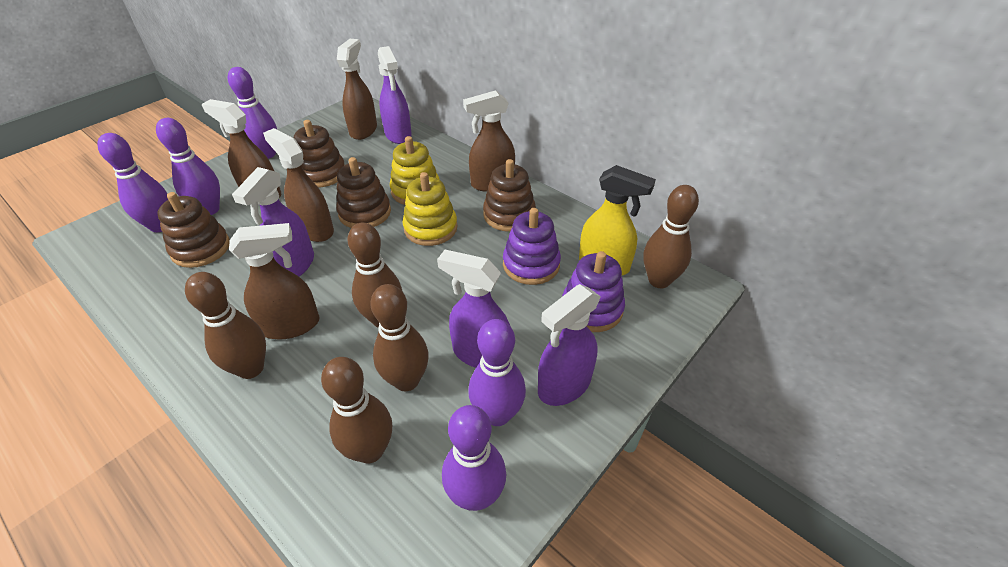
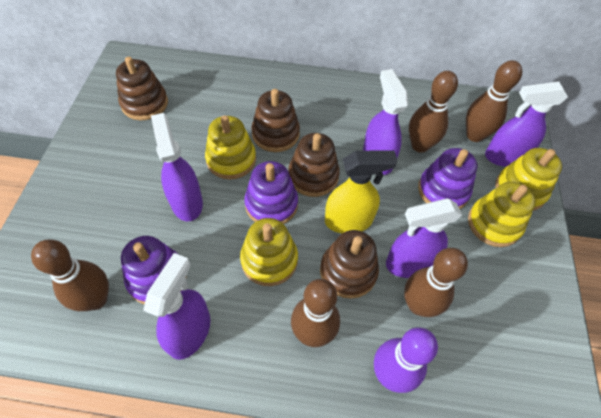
brown spray bottle: 5 -> 0
purple bowling pin: 5 -> 1
purple spray bottle: 4 -> 5
purple stacking toy: 2 -> 3
yellow stacking toy: 2 -> 4

